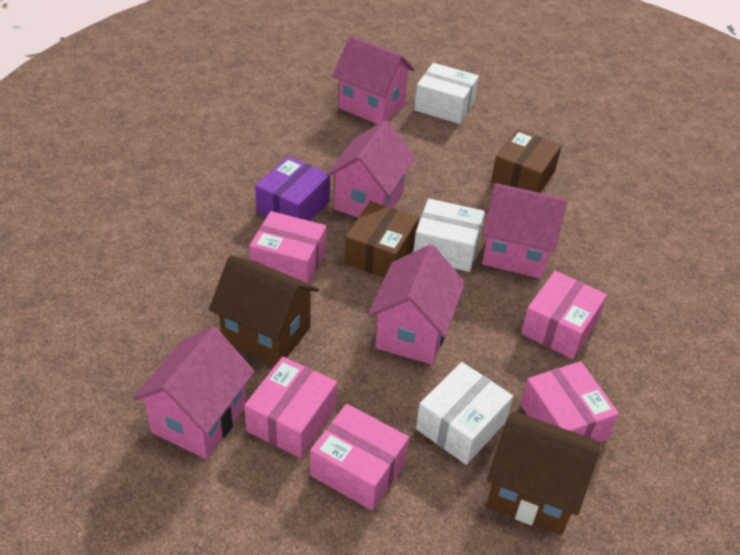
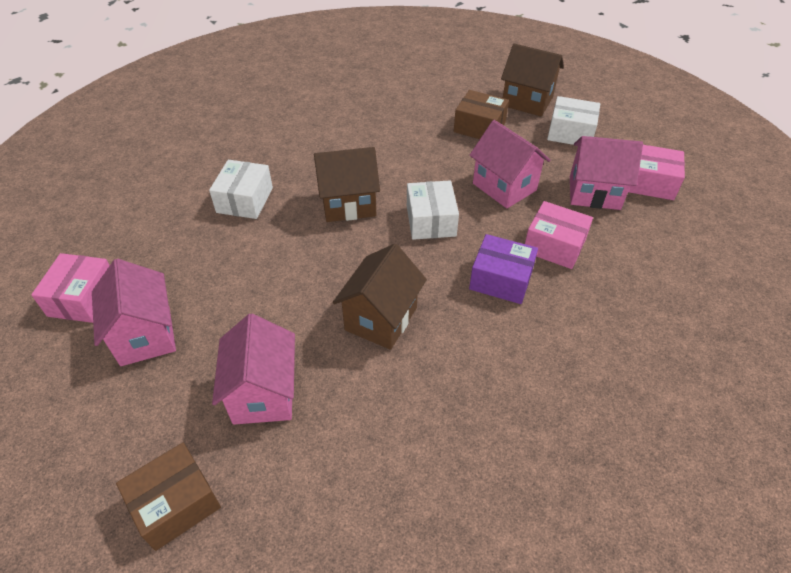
brown house: 2 -> 3
pink box: 5 -> 3
pink house: 5 -> 4

